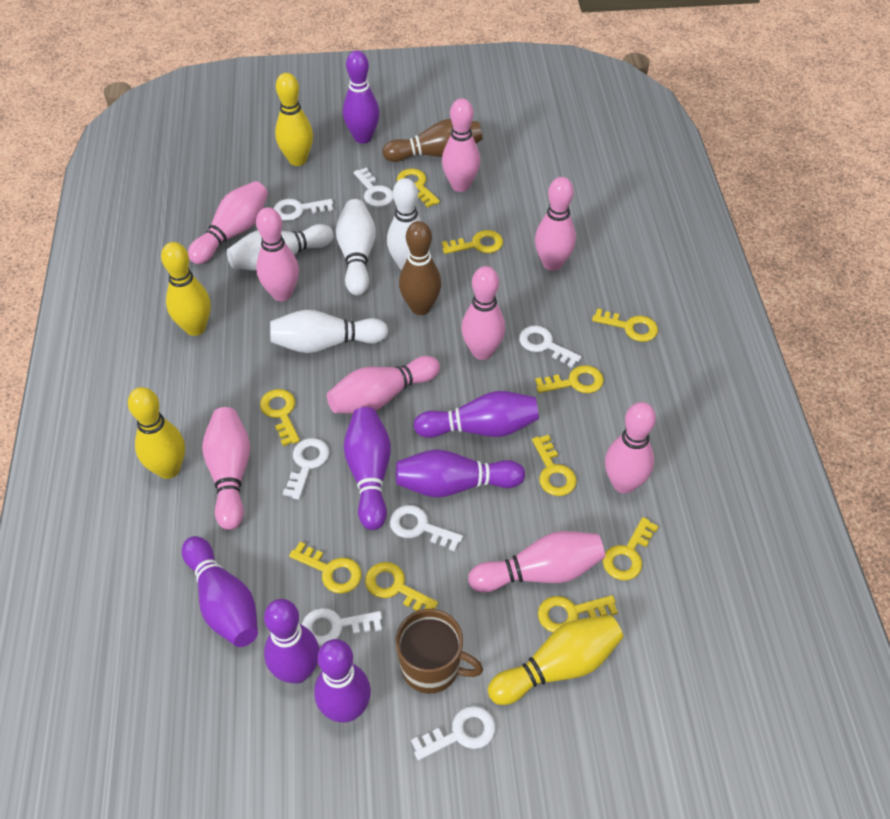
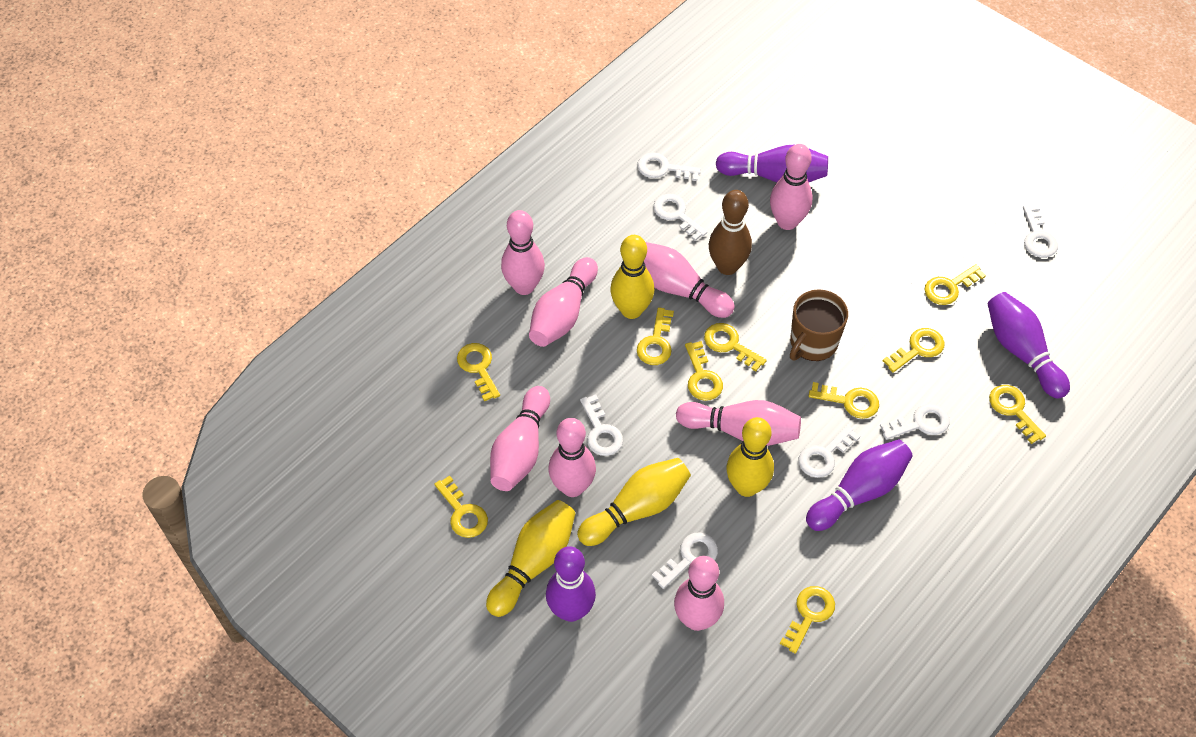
brown bowling pin: 2 -> 1
pink bowling pin: 9 -> 8
purple bowling pin: 7 -> 4
white bowling pin: 4 -> 0

